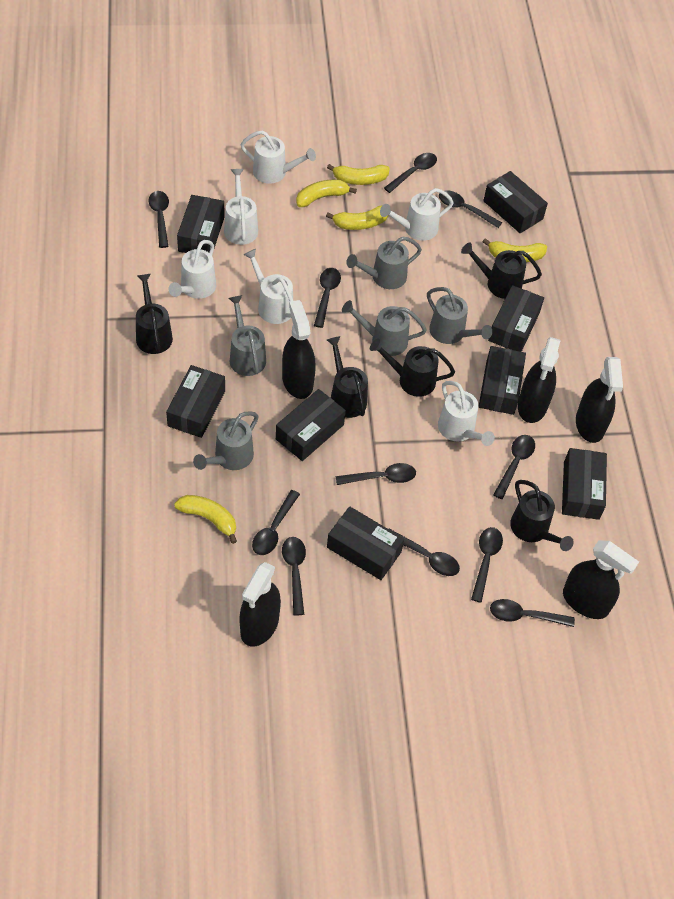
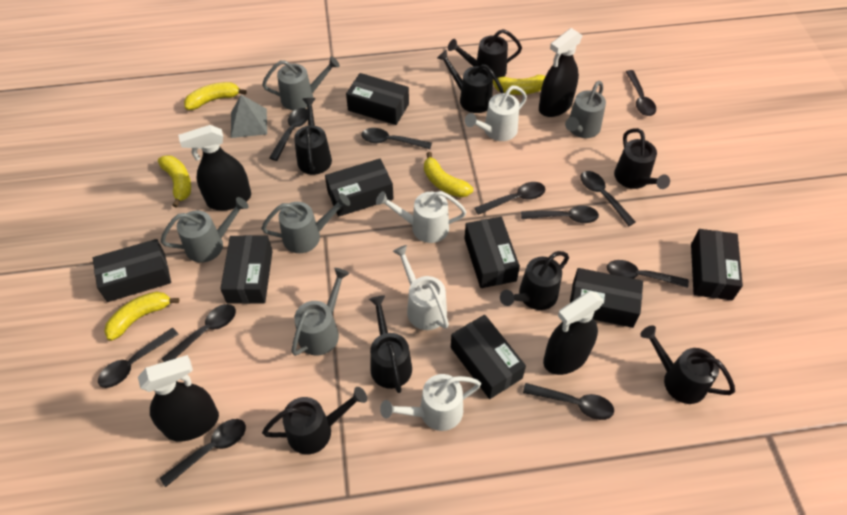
black spray bottle: 5 -> 4
black watering can: 5 -> 8
grey pyramid: 0 -> 1
white watering can: 6 -> 4

